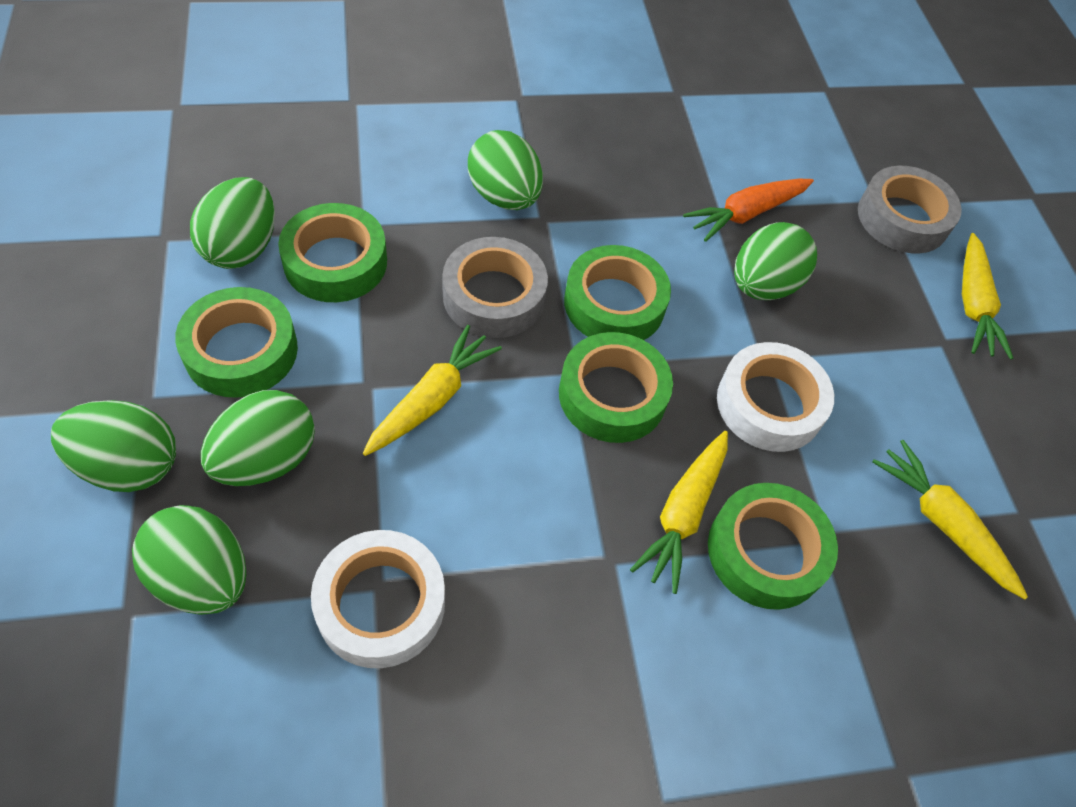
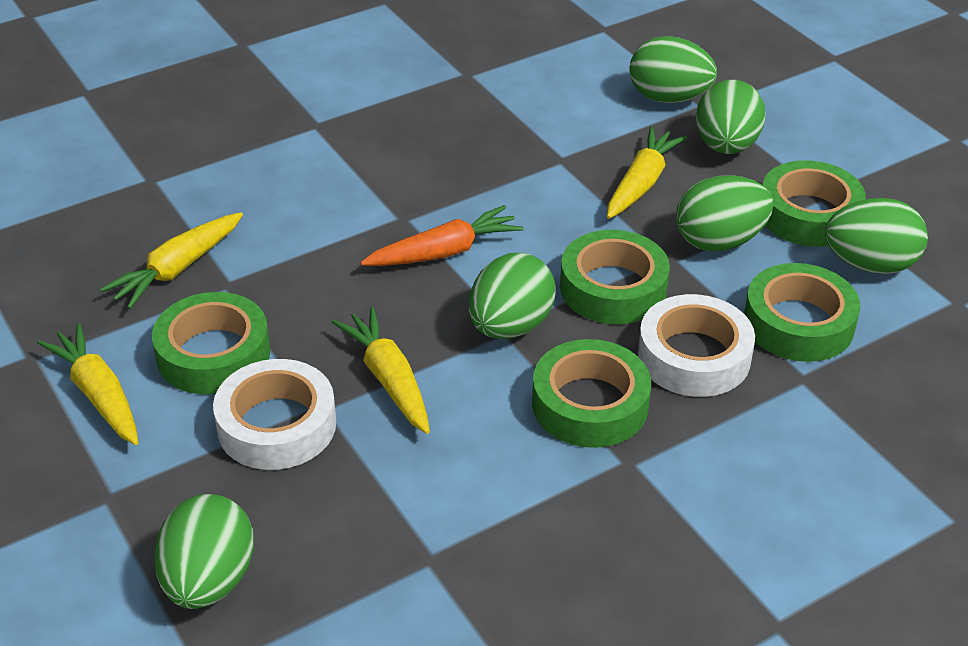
grey tape: 2 -> 0

